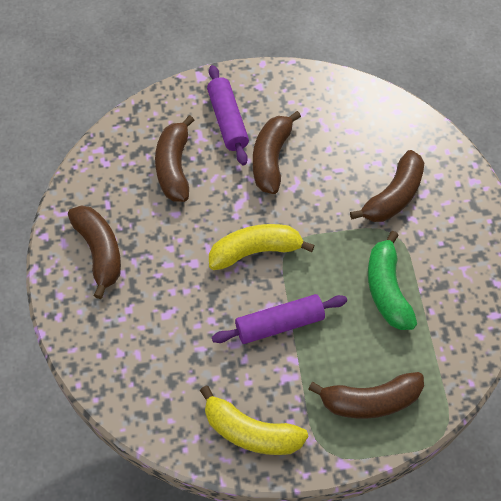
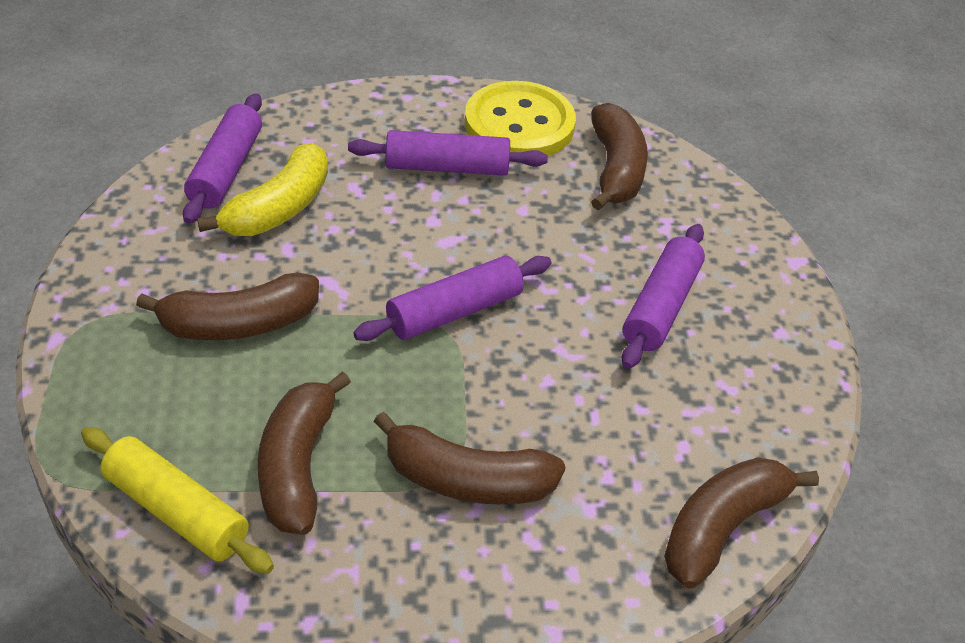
green banana: 1 -> 0
purple rolling pin: 2 -> 4
yellow banana: 2 -> 1
yellow button: 0 -> 1
yellow rolling pin: 0 -> 1

